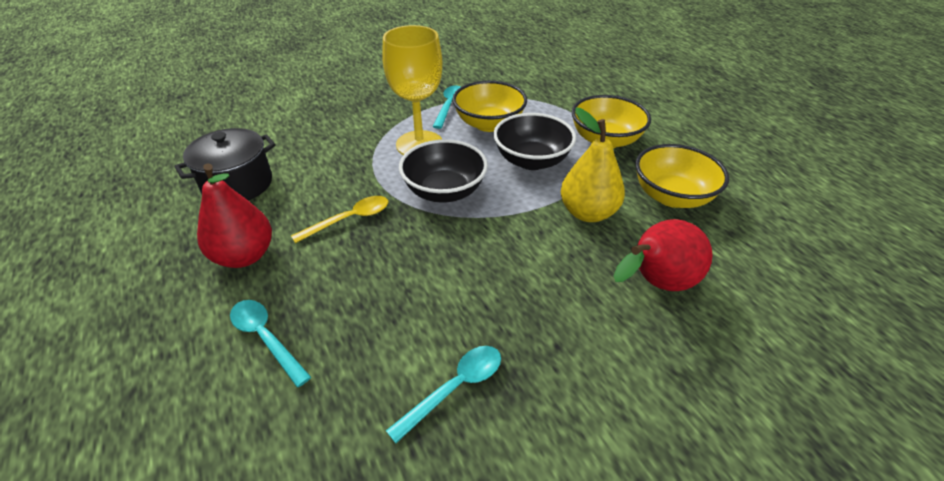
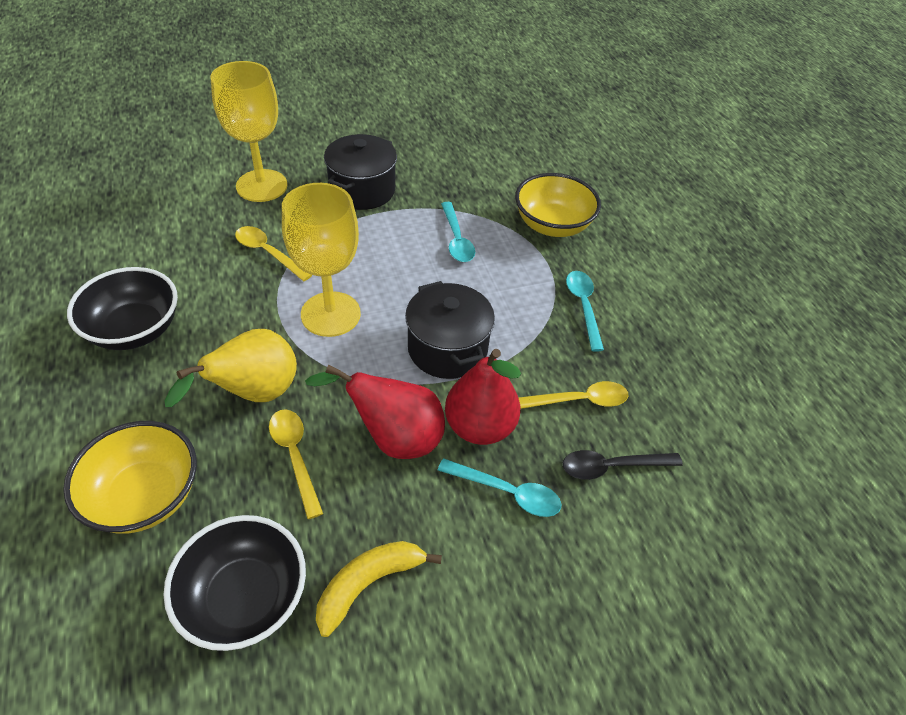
black pot: 1 -> 2
black spoon: 0 -> 1
yellow banana: 0 -> 1
yellow bowl: 3 -> 2
yellow goblet: 1 -> 2
yellow spoon: 1 -> 3

